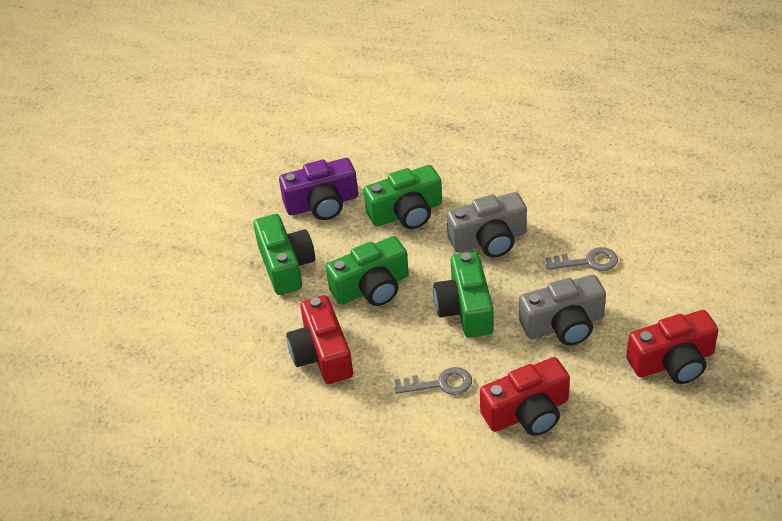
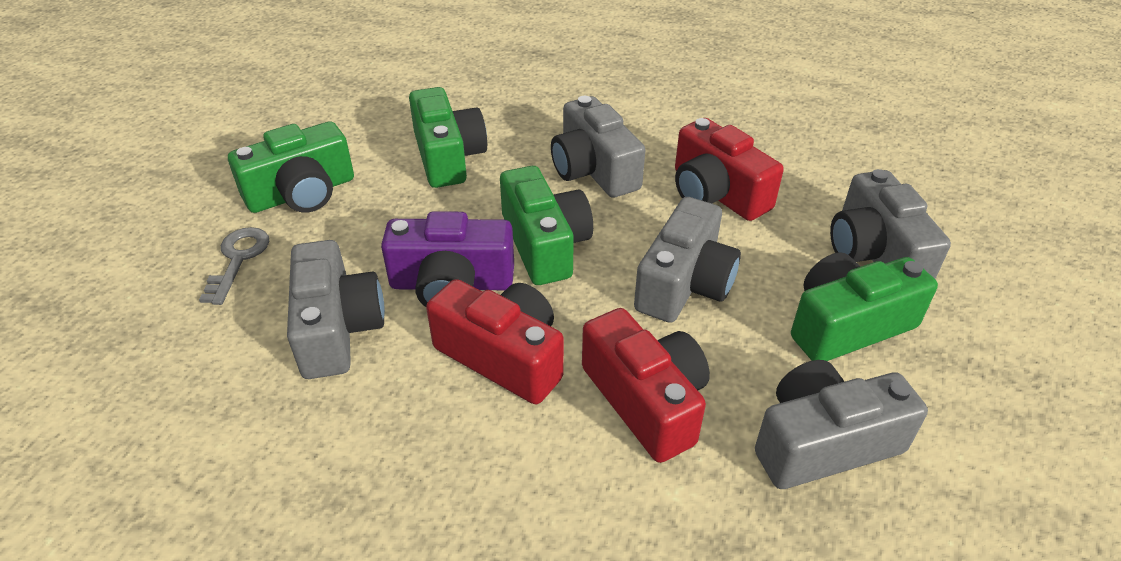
grey camera: 2 -> 5
grey key: 2 -> 1

